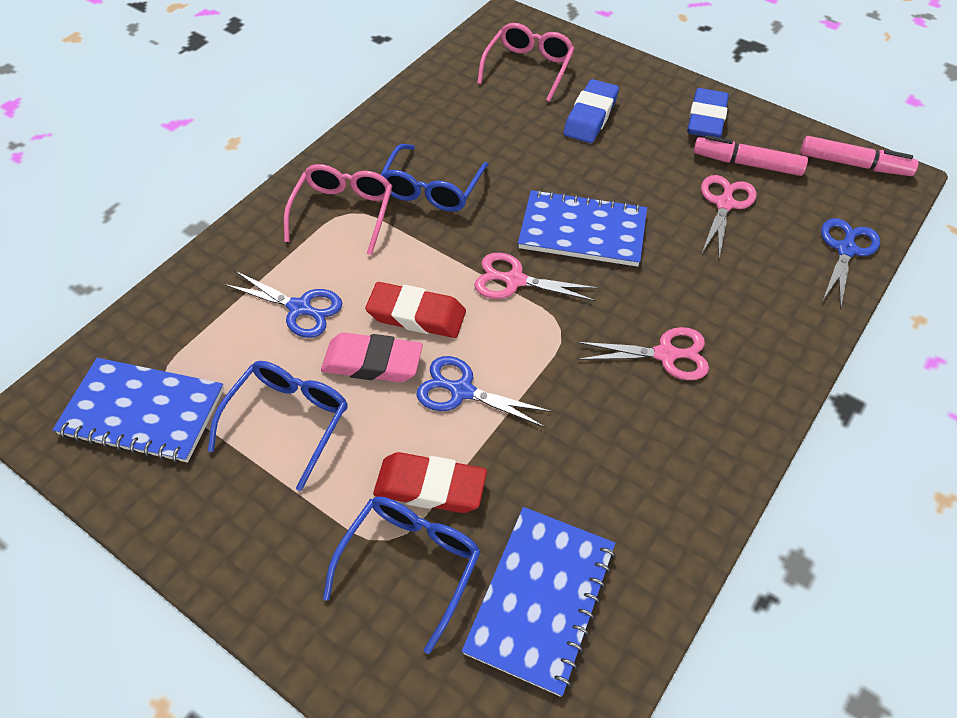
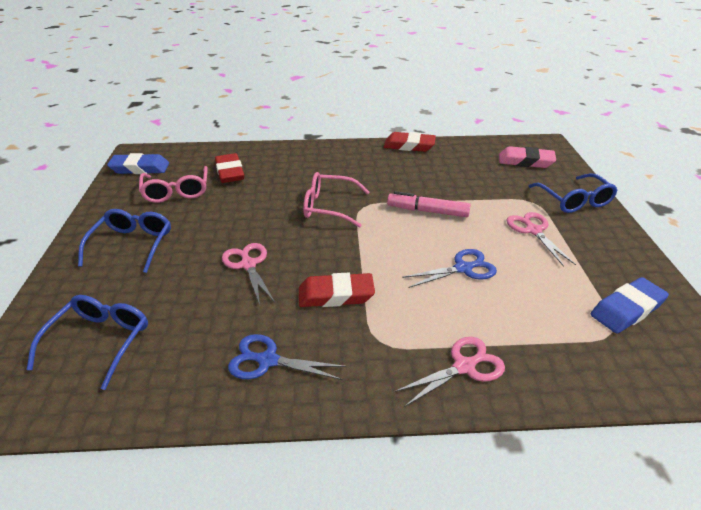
blue notebook: 3 -> 0
blue scissors: 3 -> 2
pink marker: 2 -> 1
red eraser: 2 -> 3

